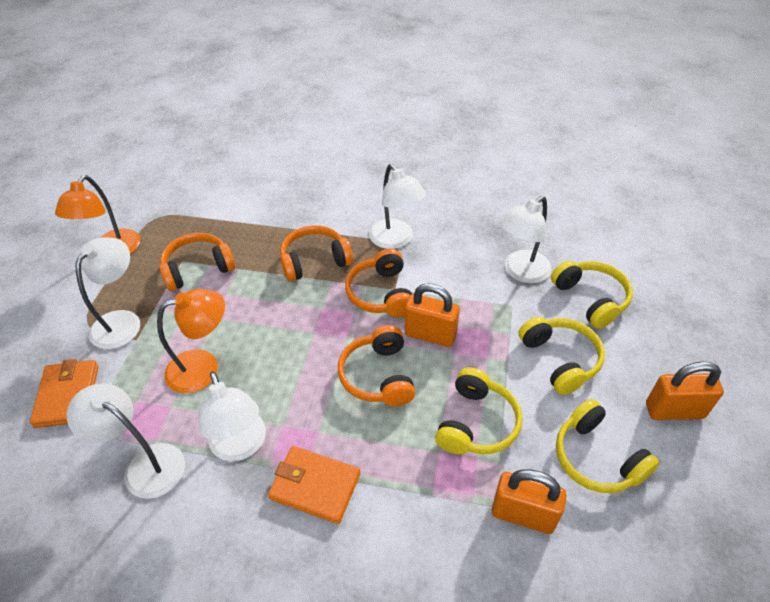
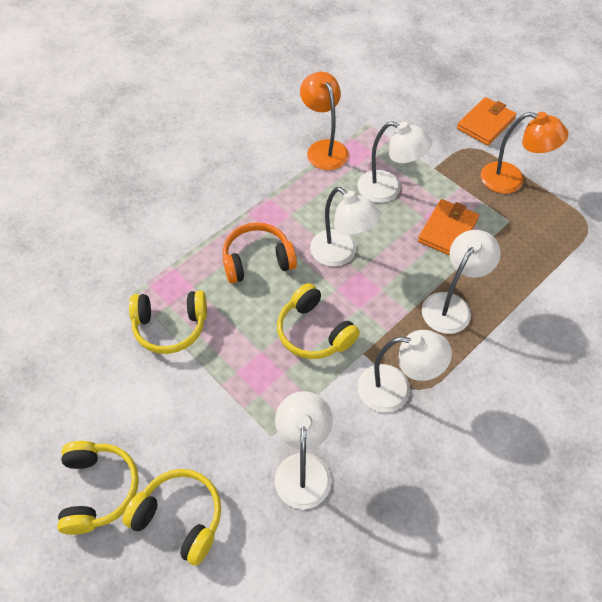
orange headphones: 4 -> 1
orange padlock: 3 -> 0

